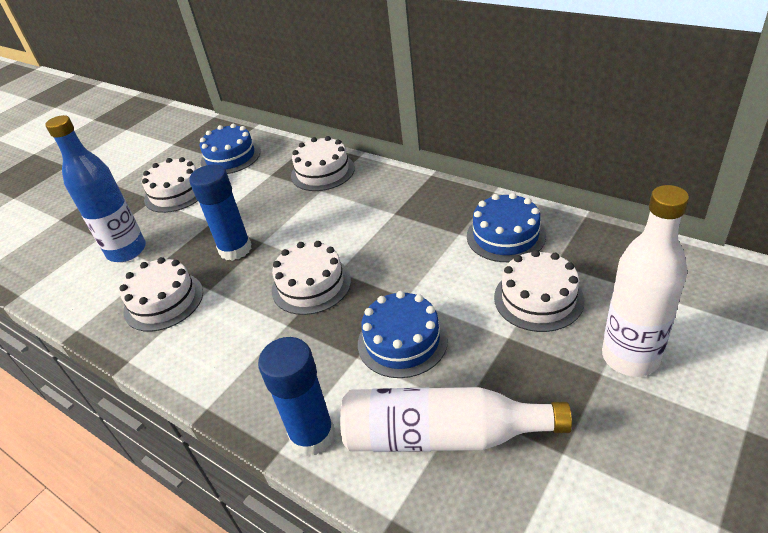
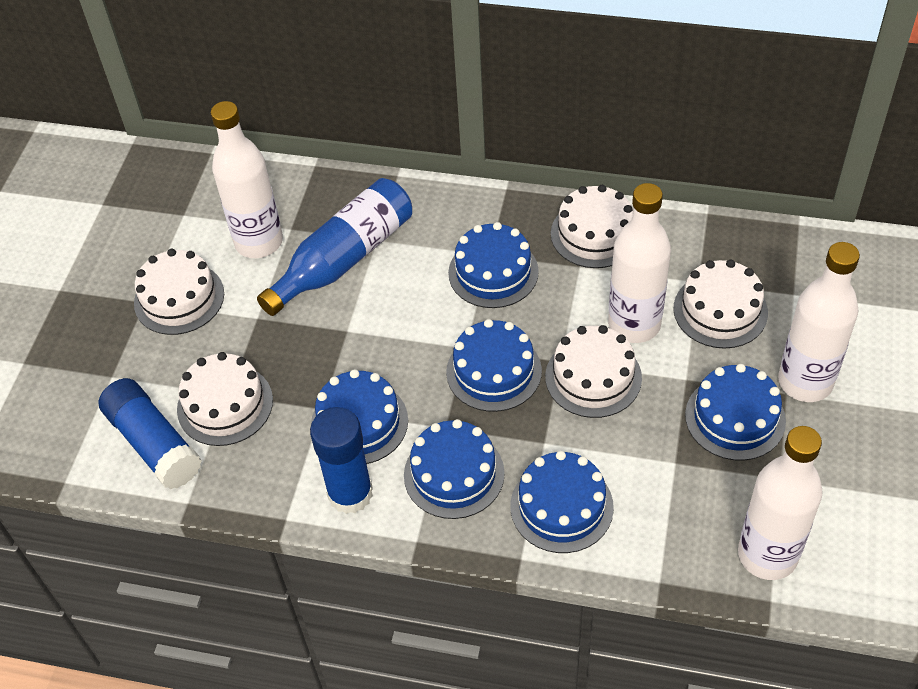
blue cake: 3 -> 6
white bottle: 2 -> 4

